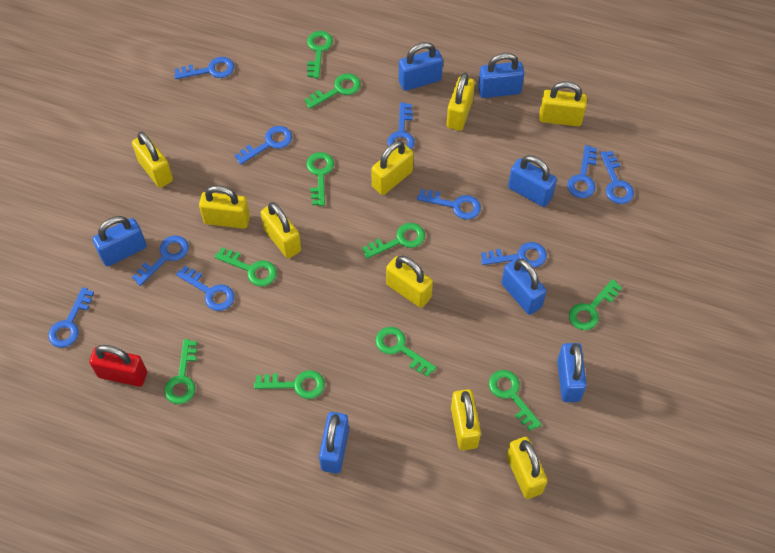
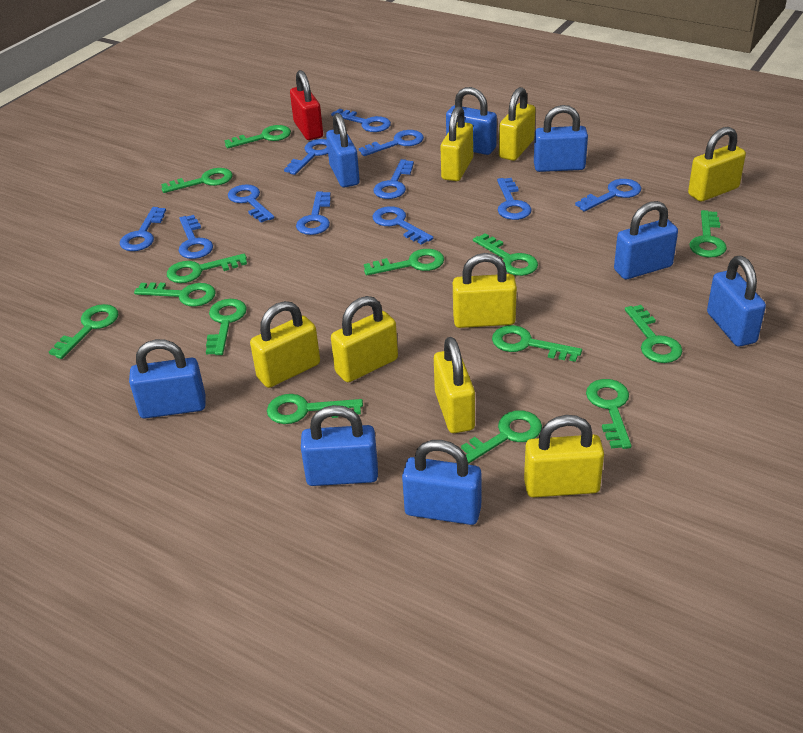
blue key: 10 -> 11
blue padlock: 7 -> 8
green key: 10 -> 14
yellow padlock: 9 -> 8

